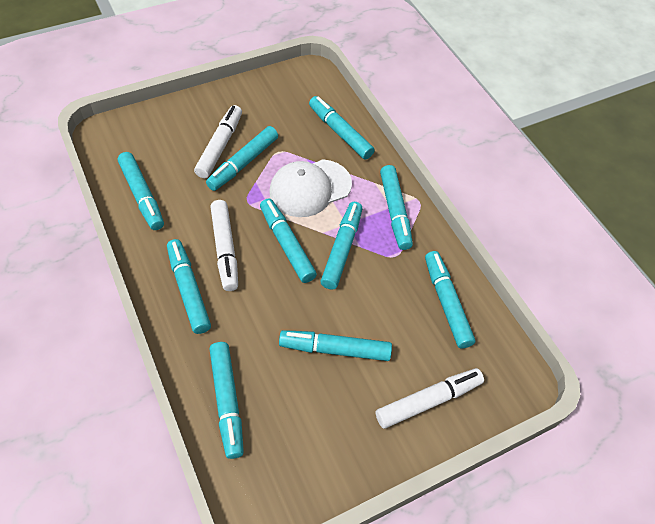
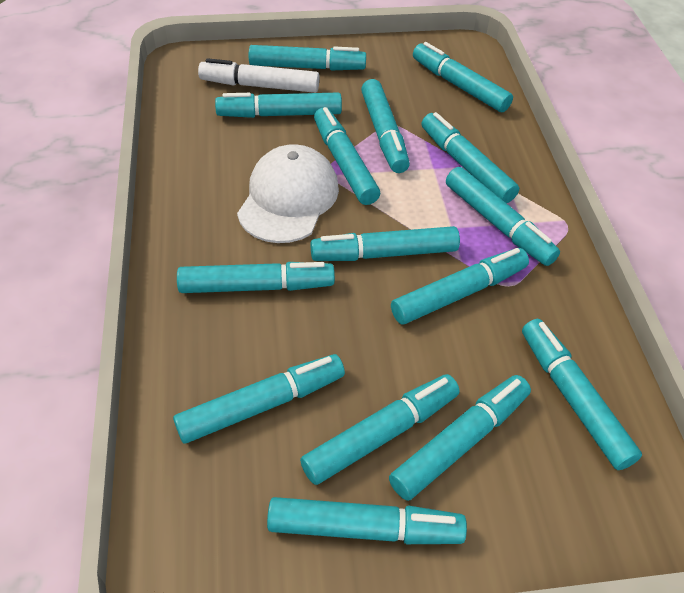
turquoise marker: 10 -> 15
white marker: 3 -> 1

